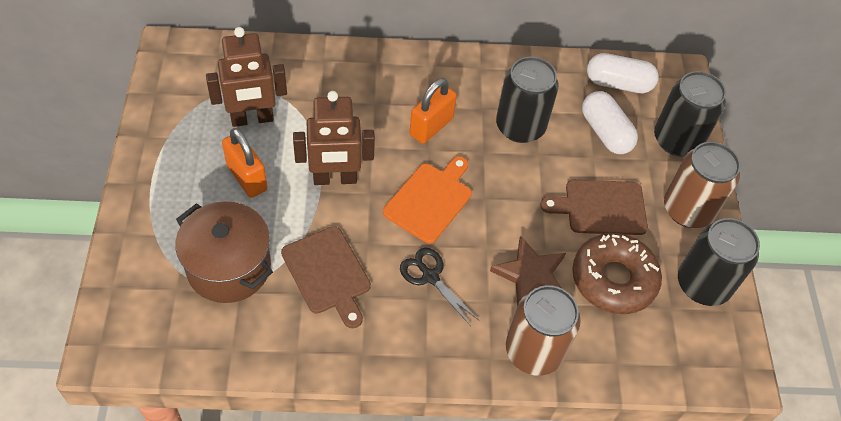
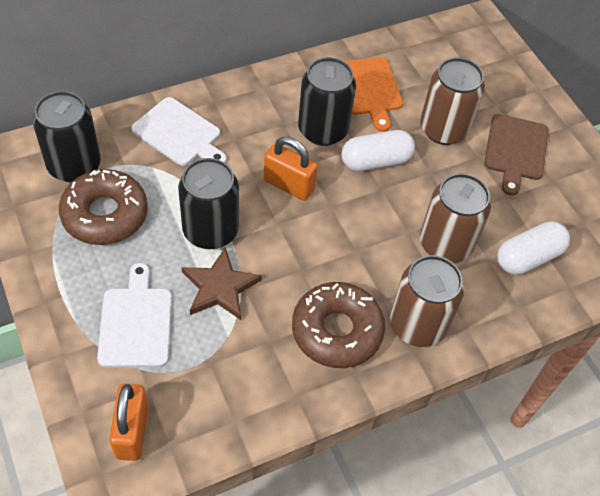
black scissors: 1 -> 0
brown can: 2 -> 3
brown cutting board: 2 -> 1
brown donut: 1 -> 2
brown pot: 1 -> 0
brown robot: 2 -> 0
white cutting board: 0 -> 2

